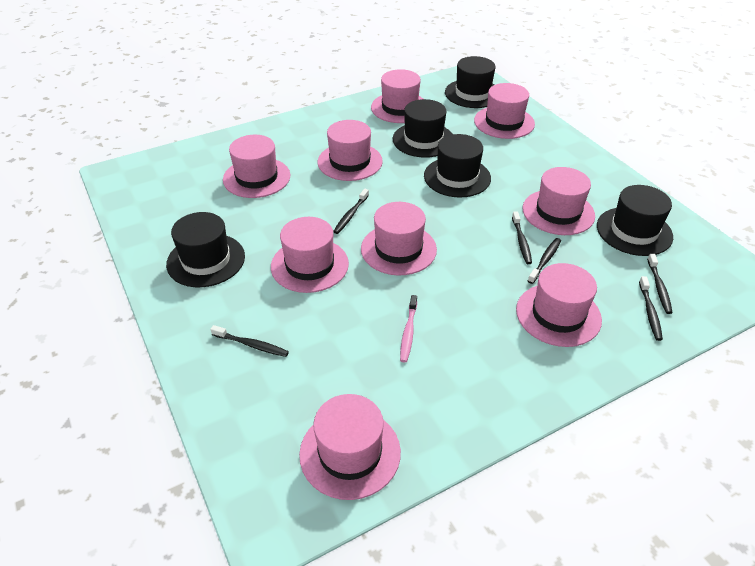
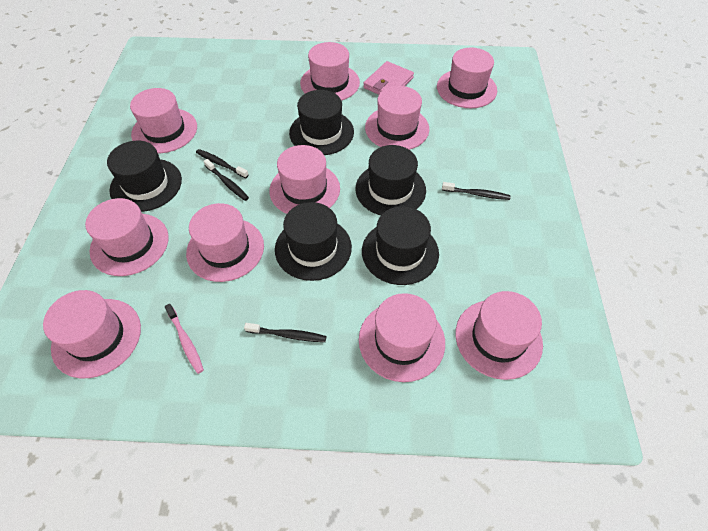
black toothbrush: 6 -> 4
pink hat: 9 -> 10
pink wallet: 0 -> 1

